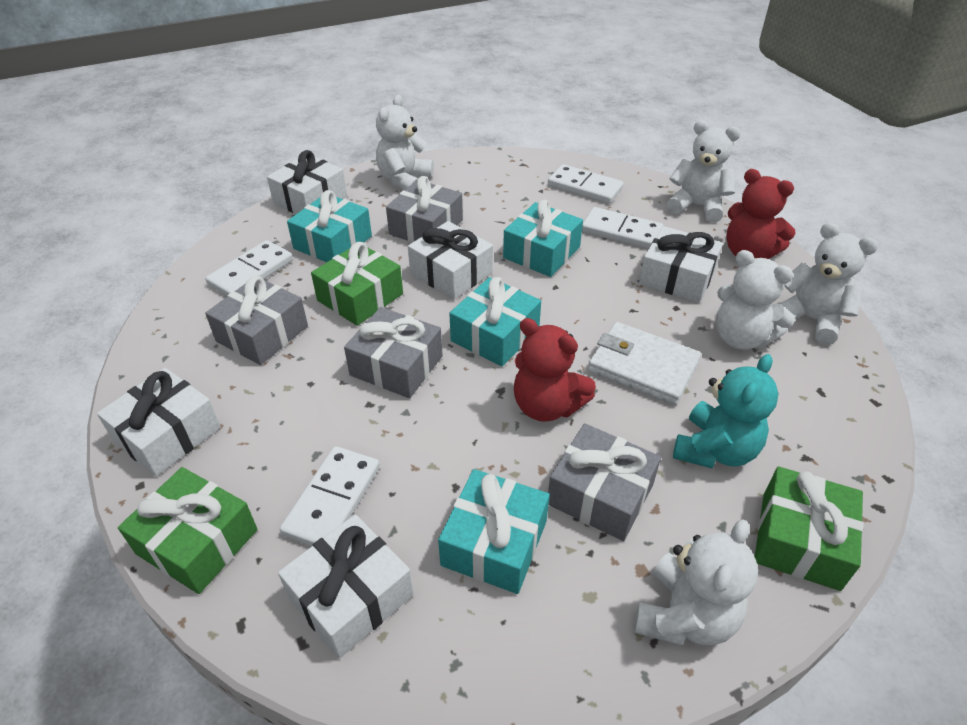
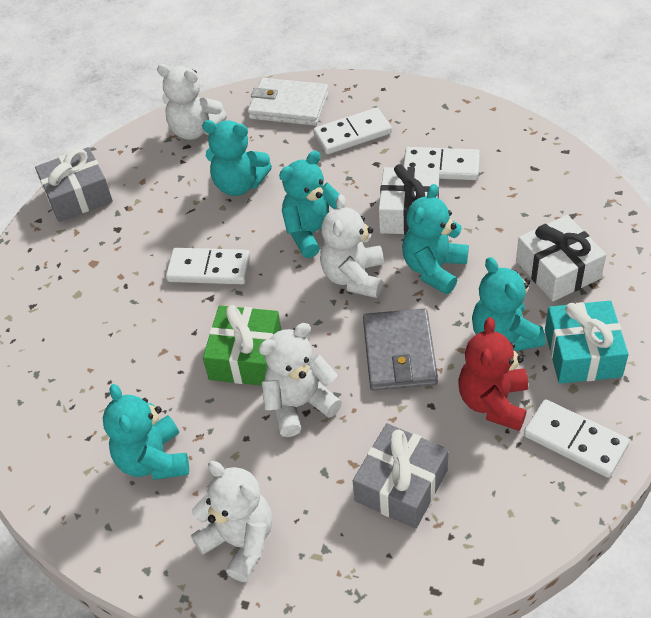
green gift: 3 -> 1
grey gift: 4 -> 2
grey wallet: 0 -> 1
red teddy bear: 2 -> 1
turquoise gift: 4 -> 1
turquoise teddy bear: 1 -> 5
white gift: 5 -> 2
white teddy bear: 5 -> 4

